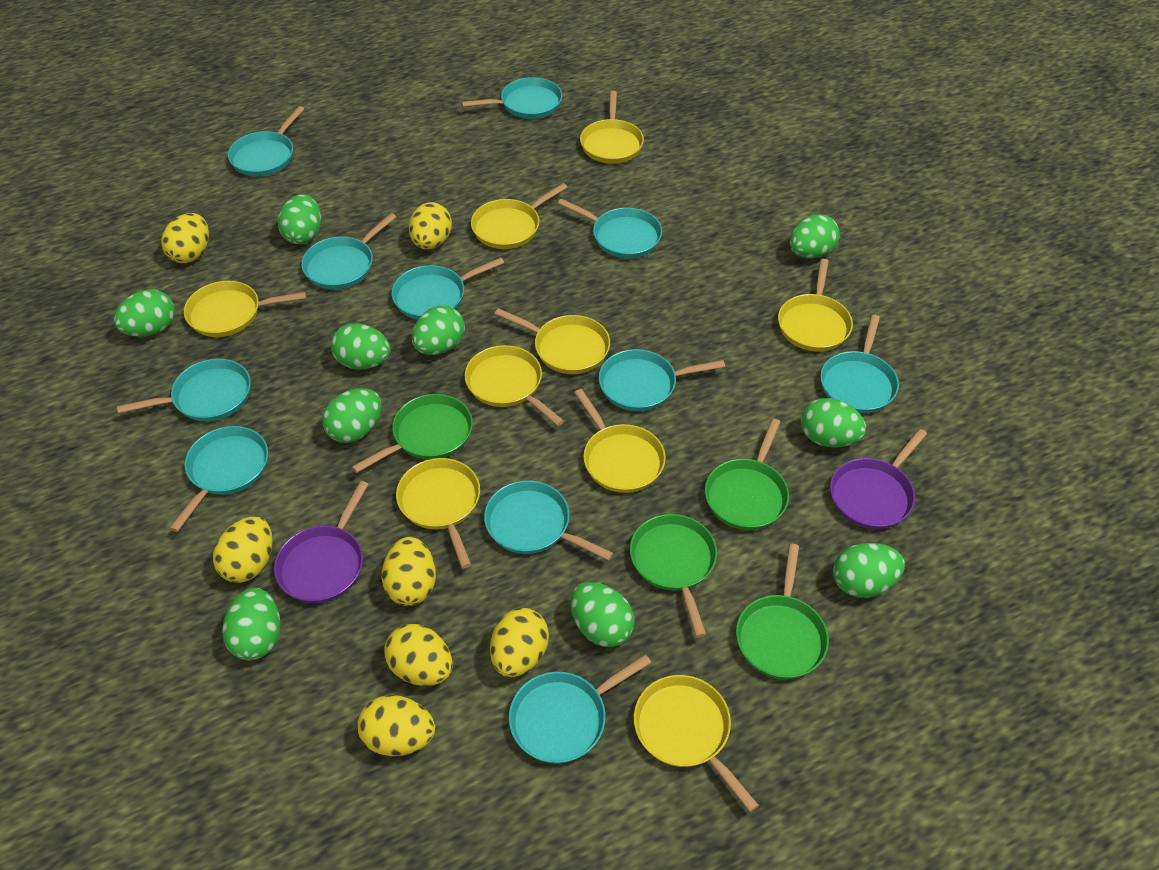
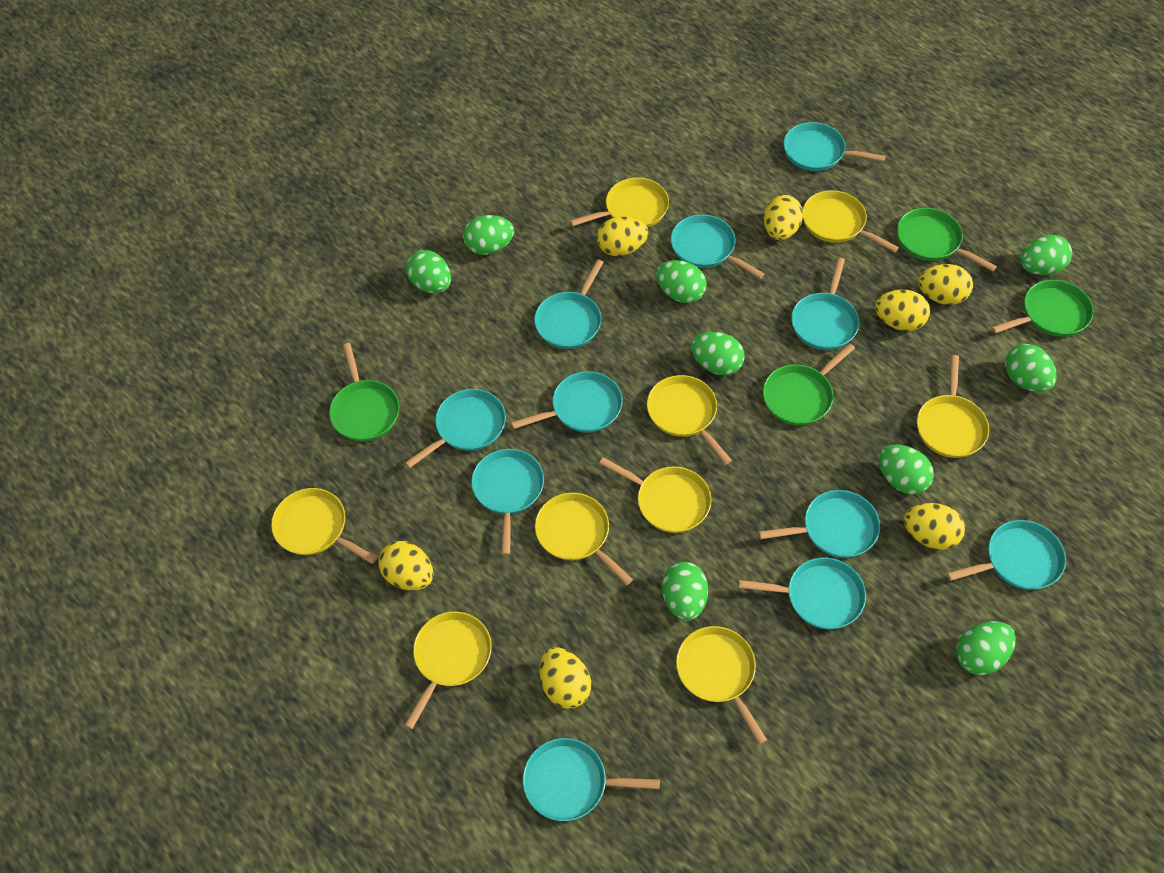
green egg: 10 -> 9
purple pan: 2 -> 0

